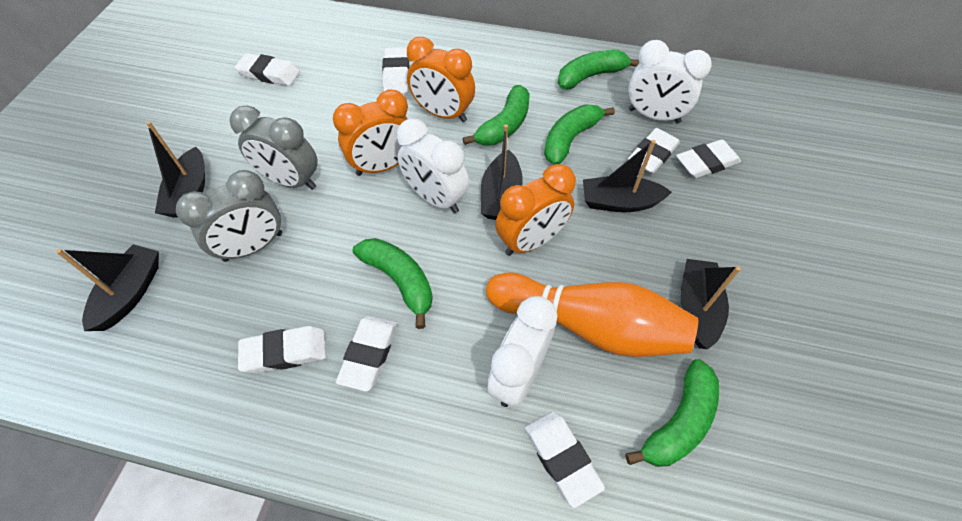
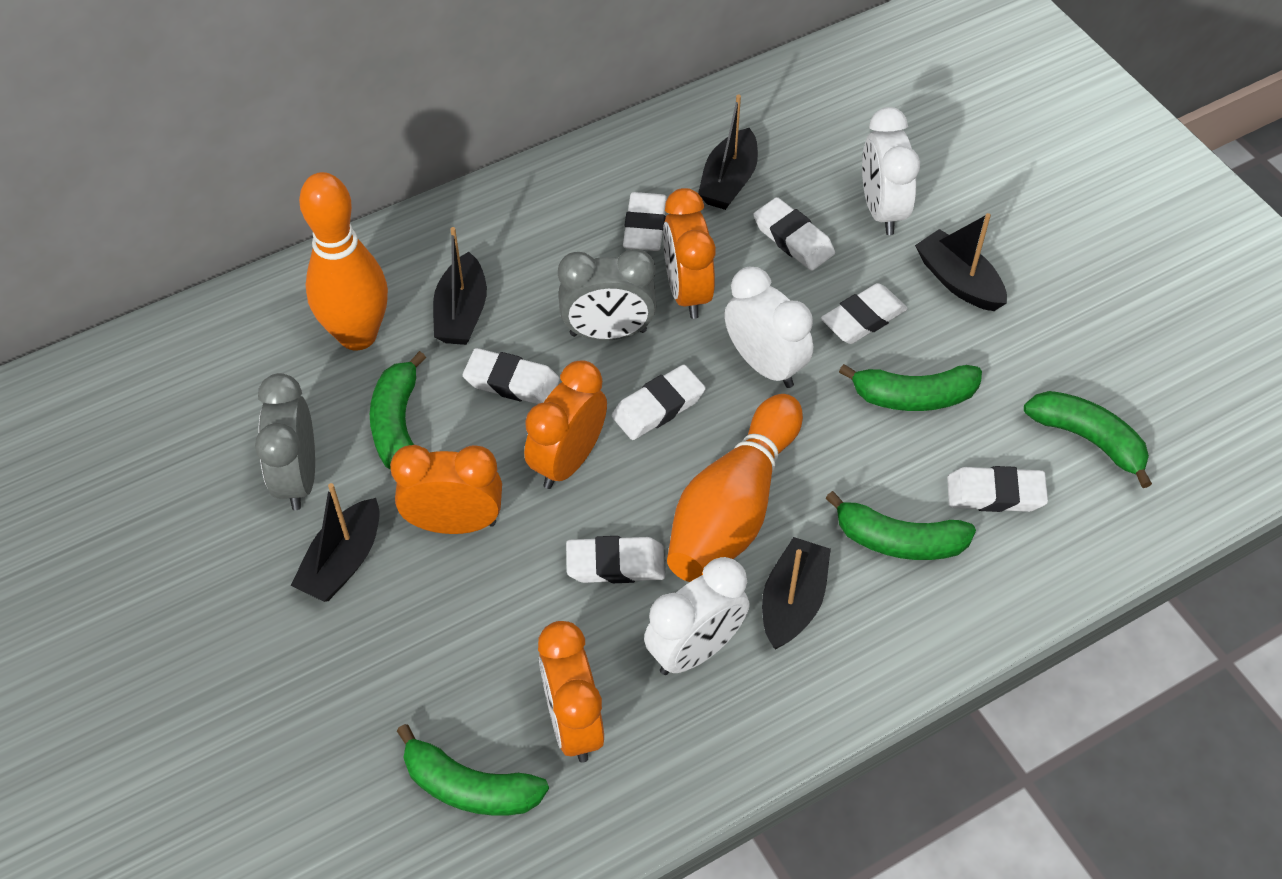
orange bowling pin: 1 -> 2
orange clock: 3 -> 4

